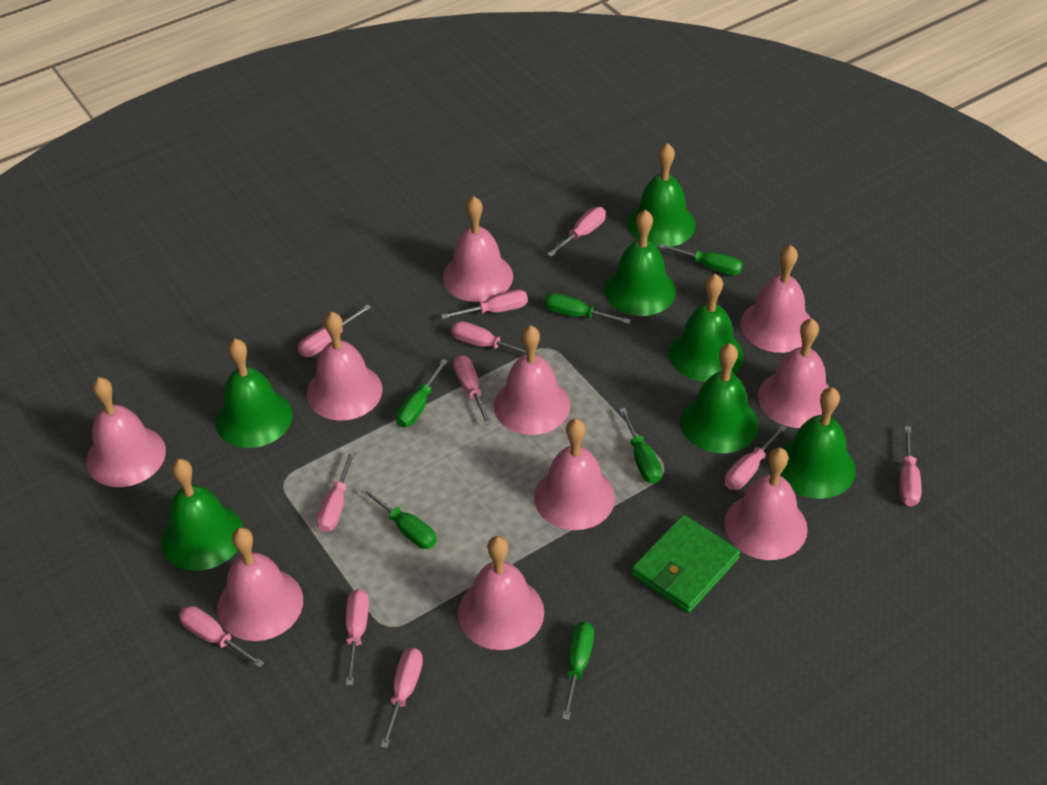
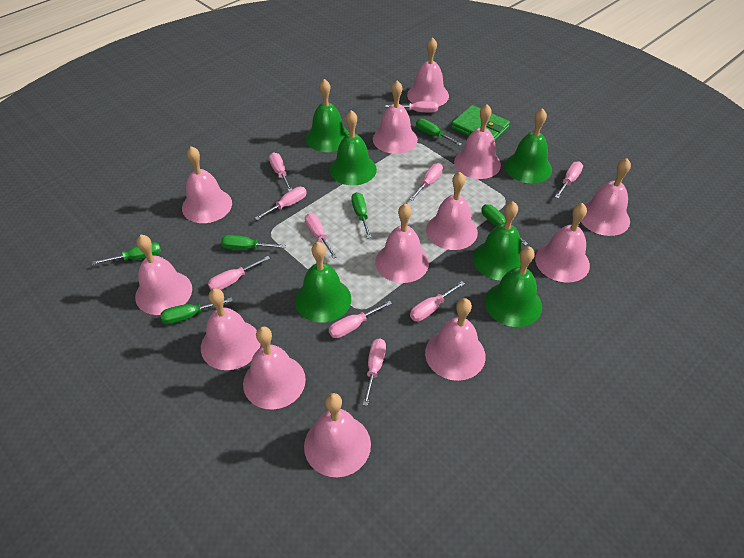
green bell: 7 -> 6
pink bell: 10 -> 13
pink screwdriver: 11 -> 10

